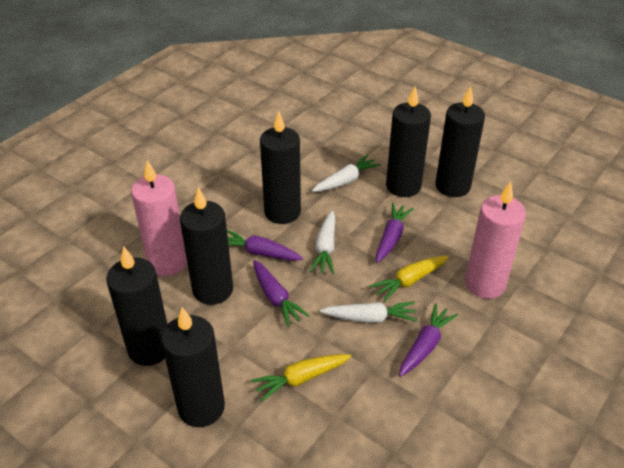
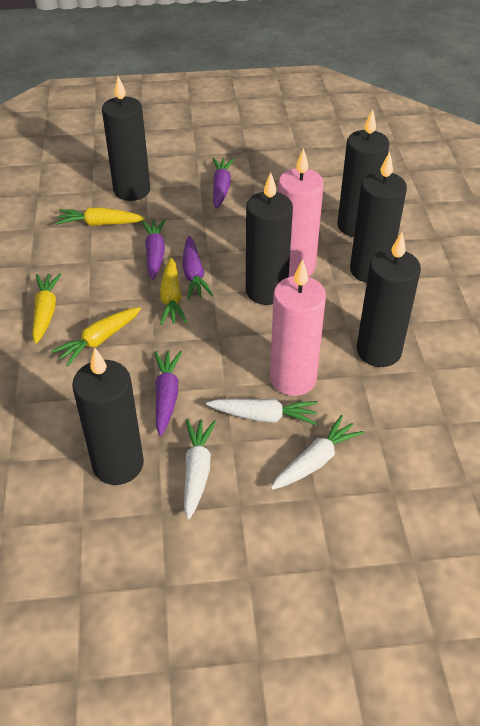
yellow carrot: 2 -> 4

